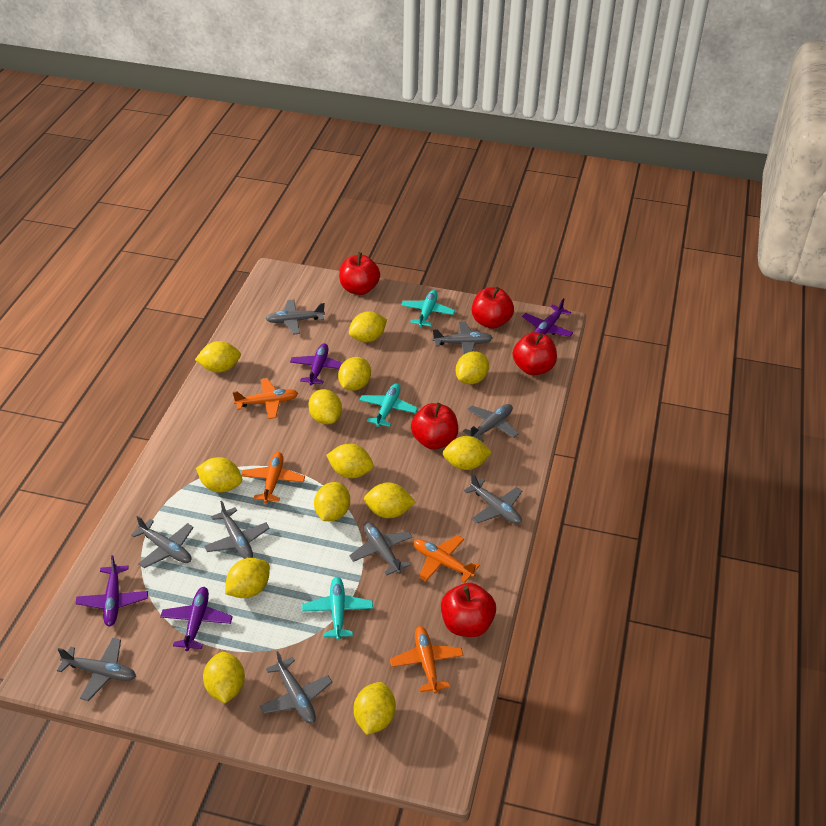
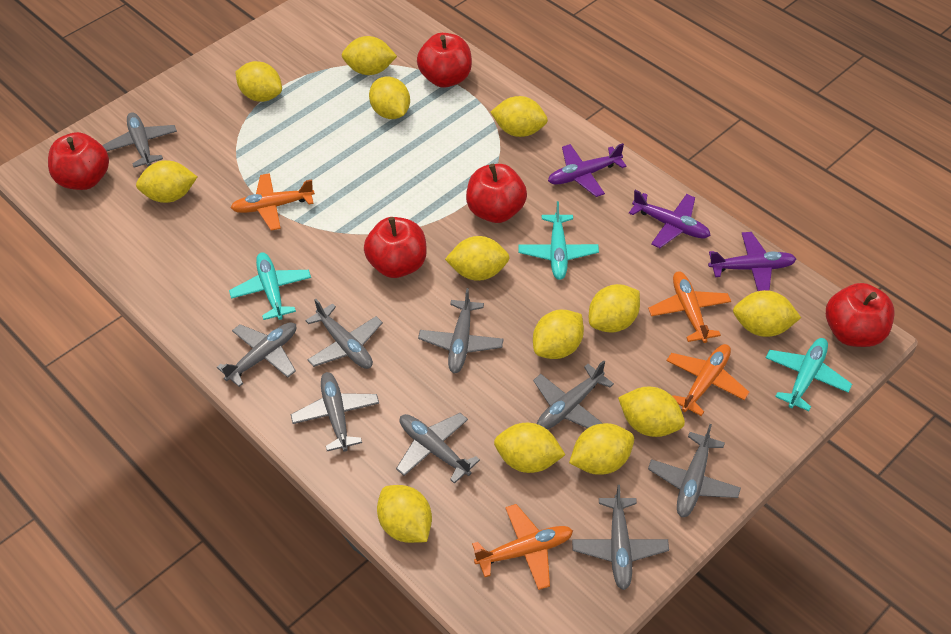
purple plane: 4 -> 3

